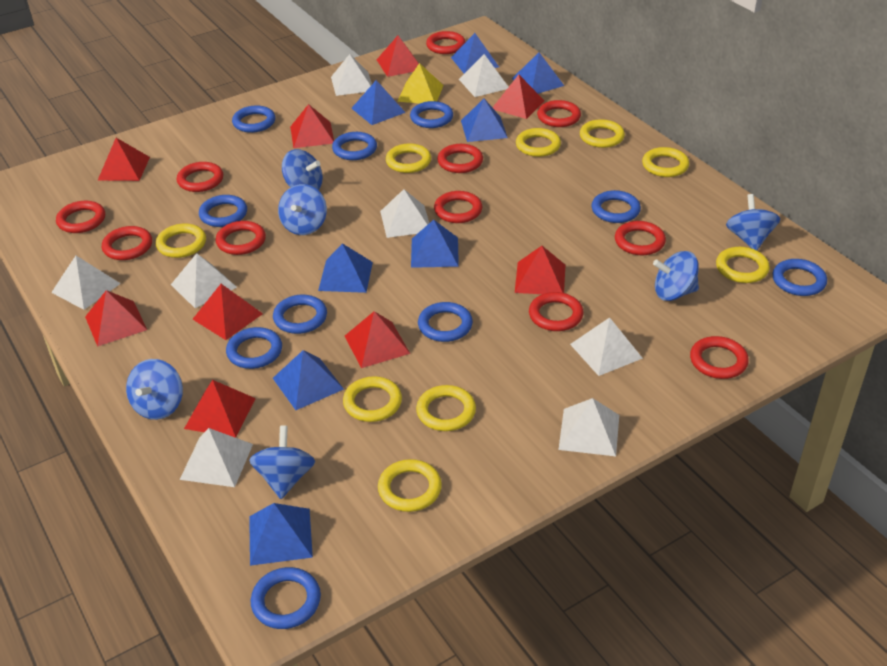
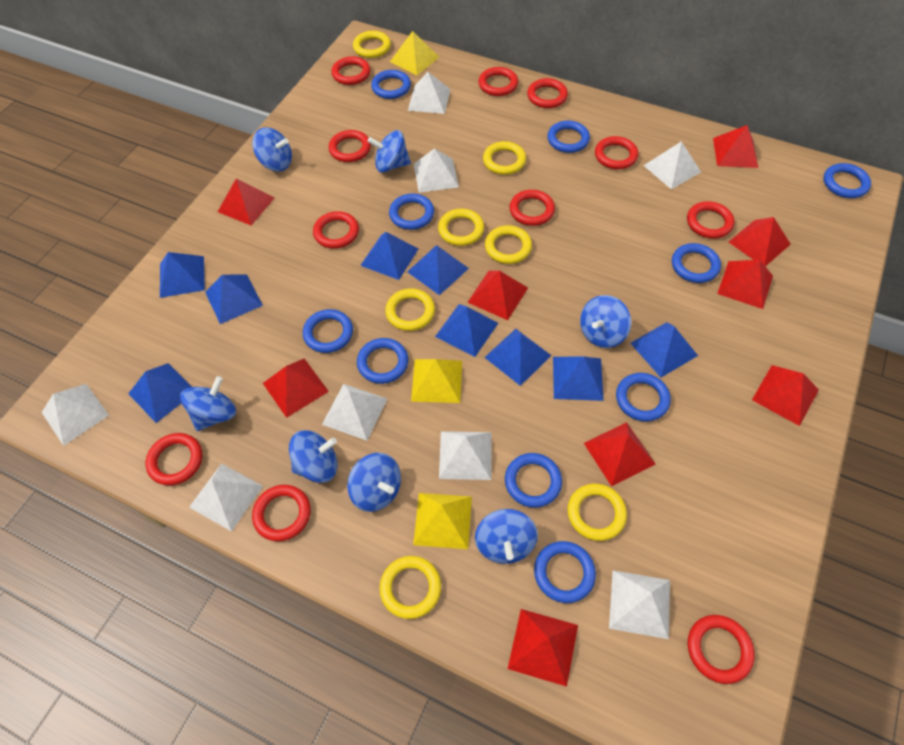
blue pyramid: 8 -> 9
blue spinning top: 6 -> 7
yellow pyramid: 1 -> 3
yellow ring: 9 -> 7

